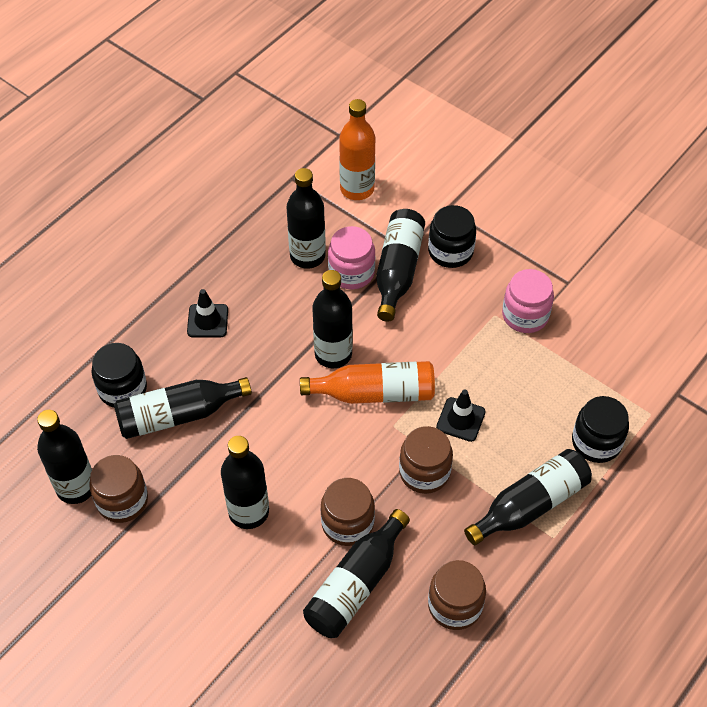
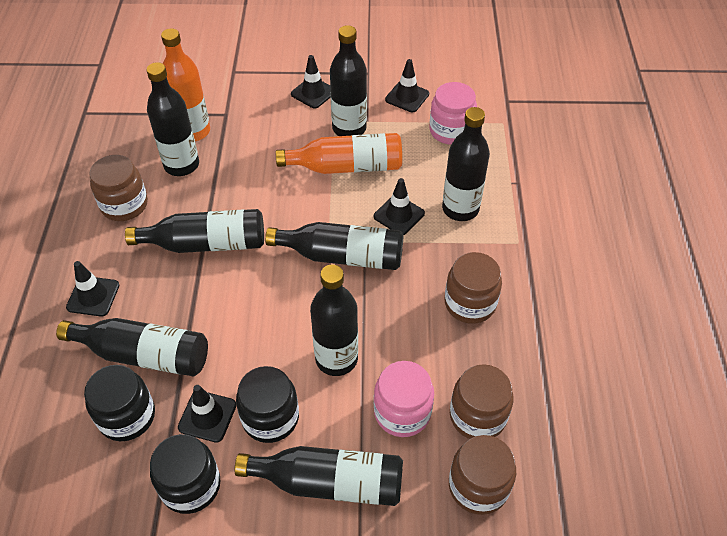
black traffic cone: 2 -> 5

